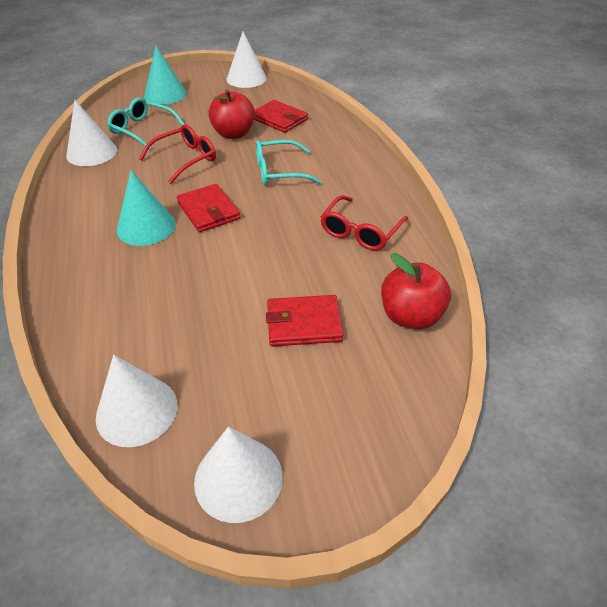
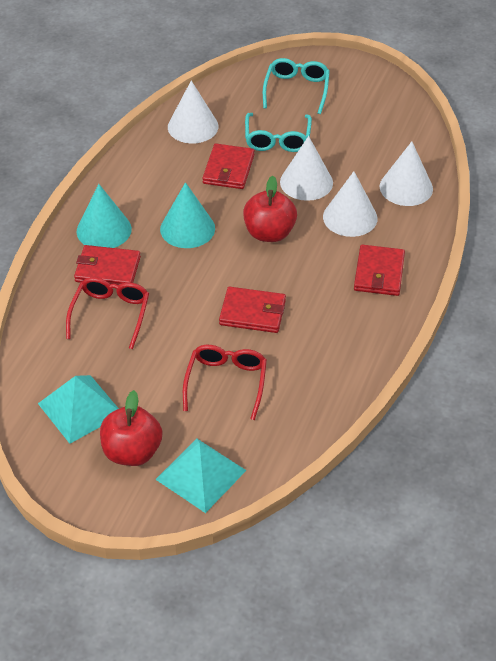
red wallet: 3 -> 4
turquoise pyramid: 0 -> 2

